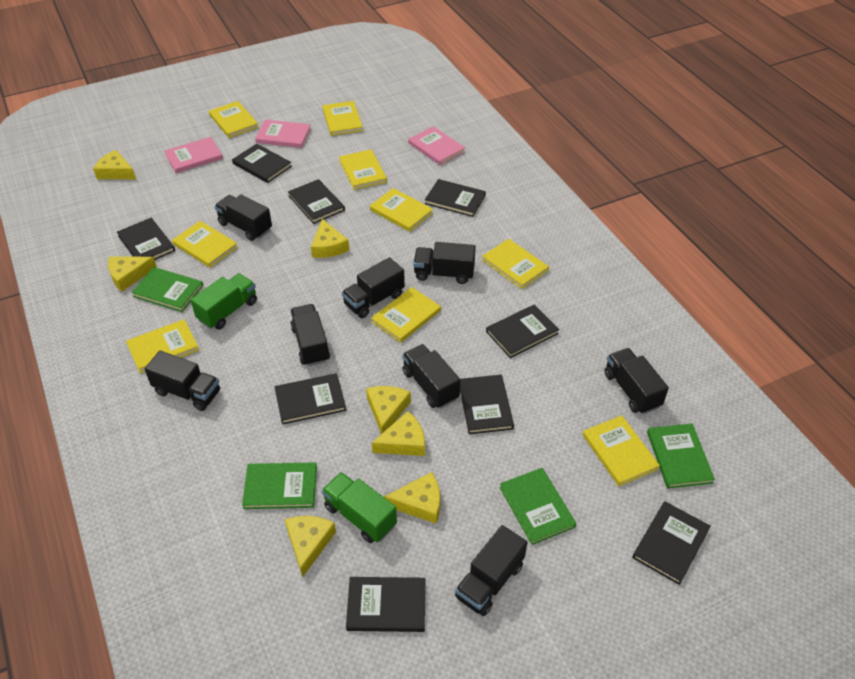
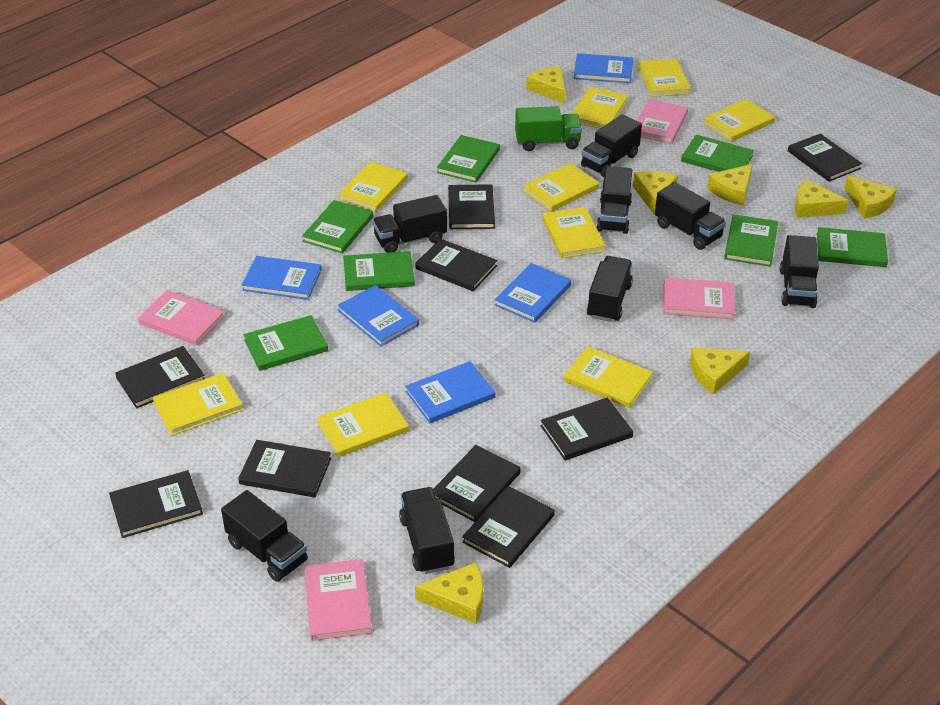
blue book: 0 -> 5
green book: 4 -> 7
green truck: 2 -> 1
pink book: 3 -> 4

